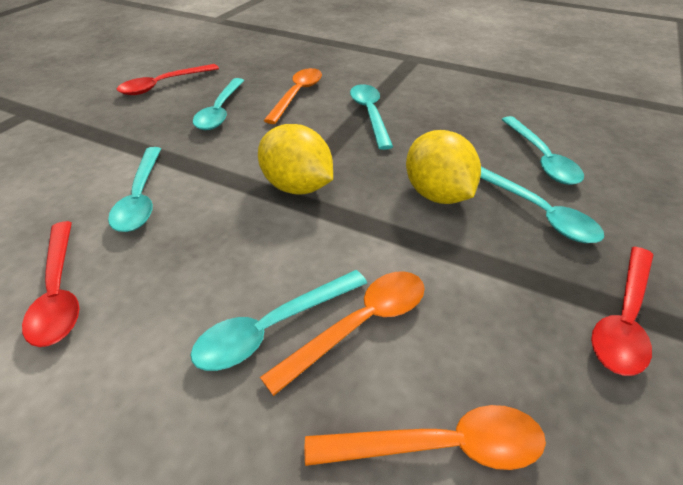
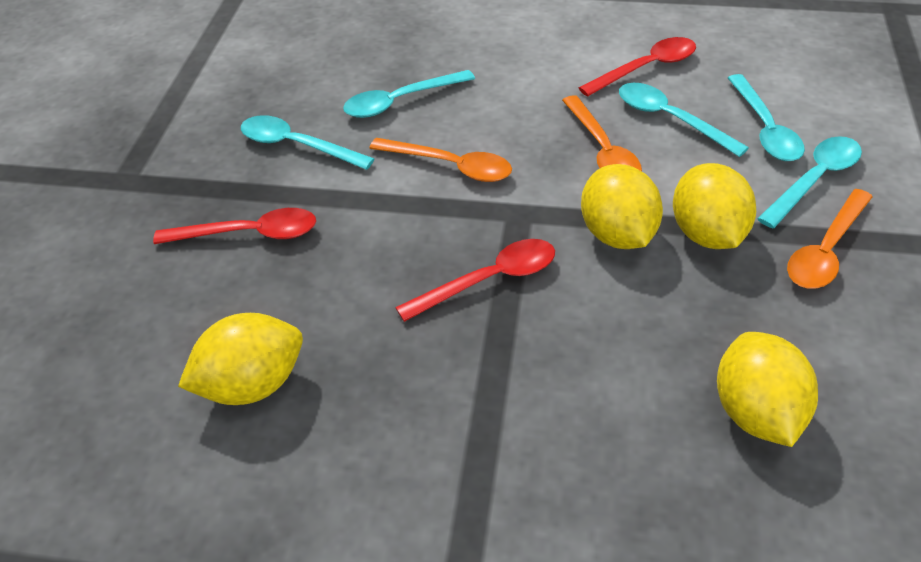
turquoise spoon: 6 -> 5
yellow lemon: 2 -> 4

